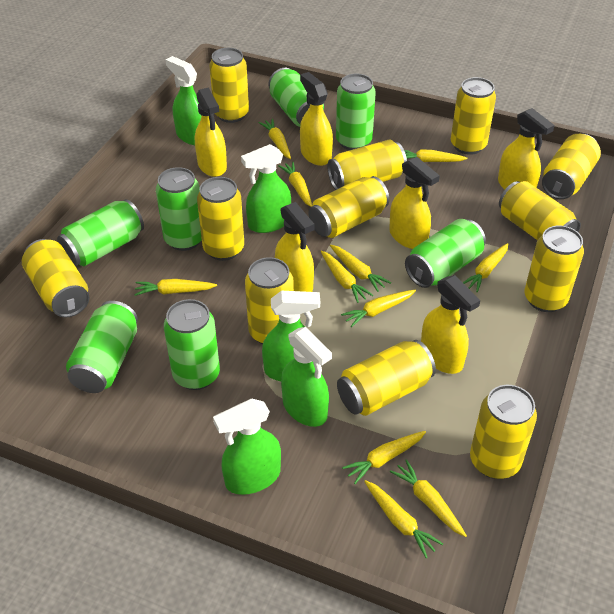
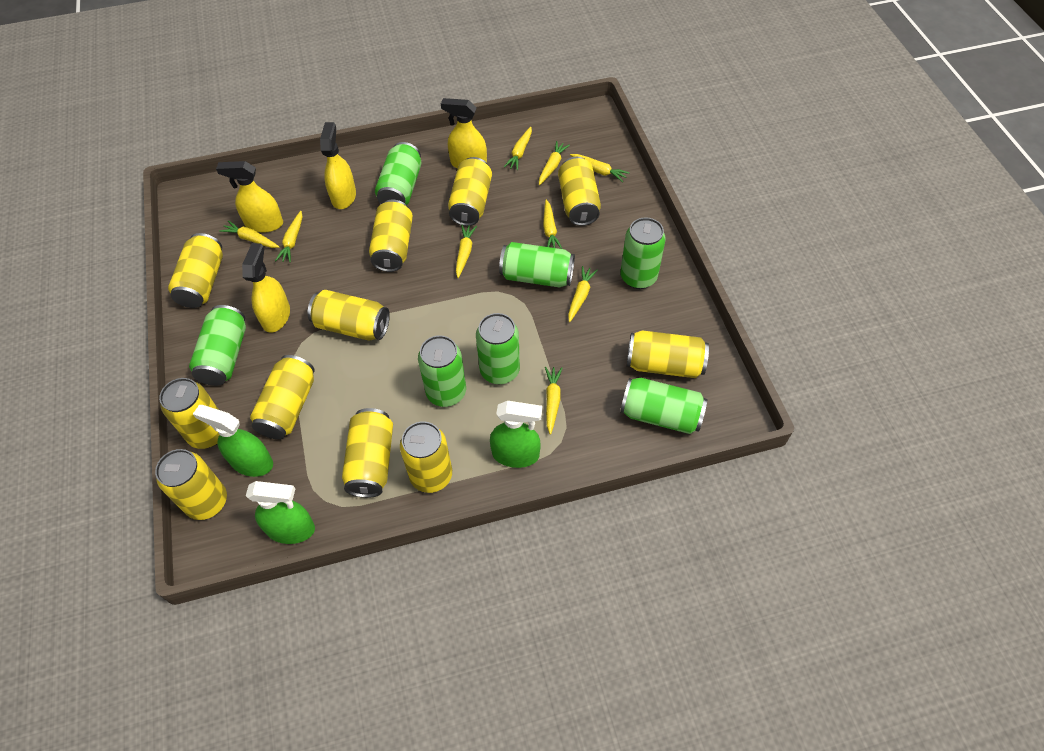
green spray bottle: 5 -> 3
yellow can: 12 -> 11
yellow carrot: 11 -> 9
yellow spray bottle: 6 -> 4

